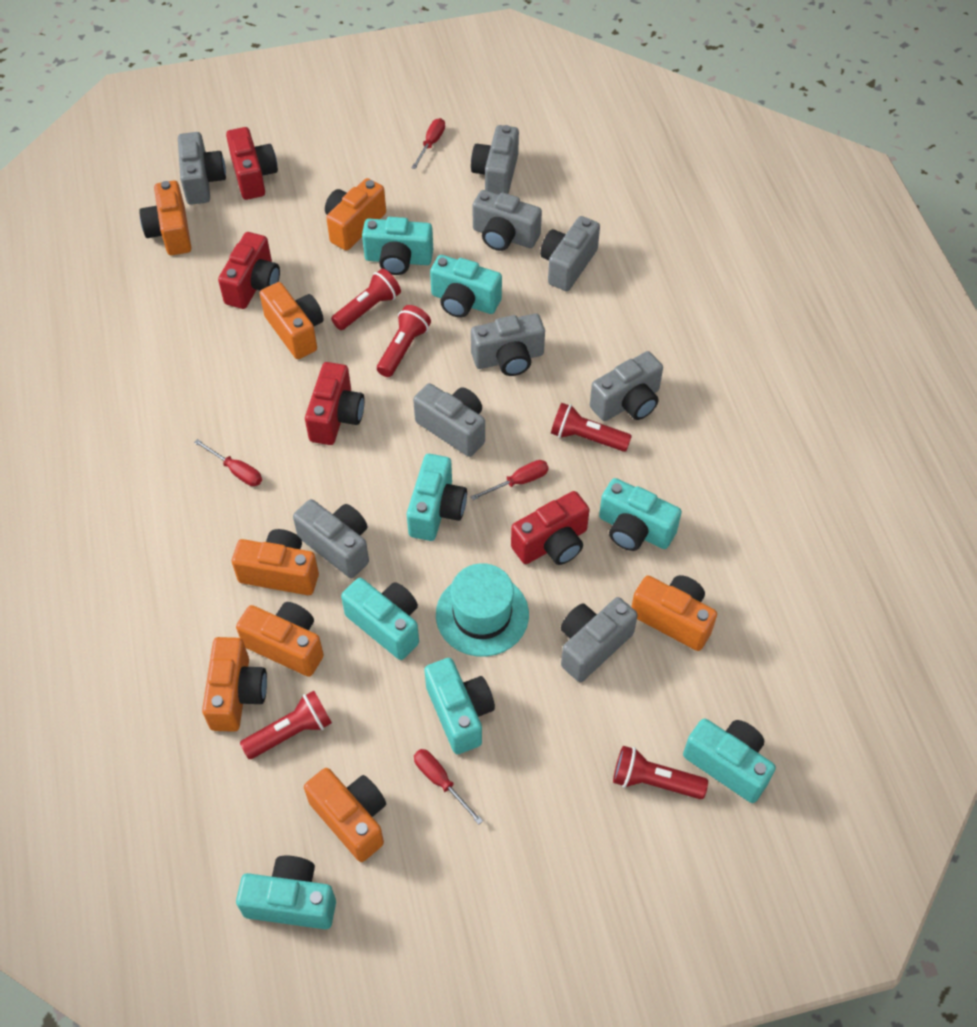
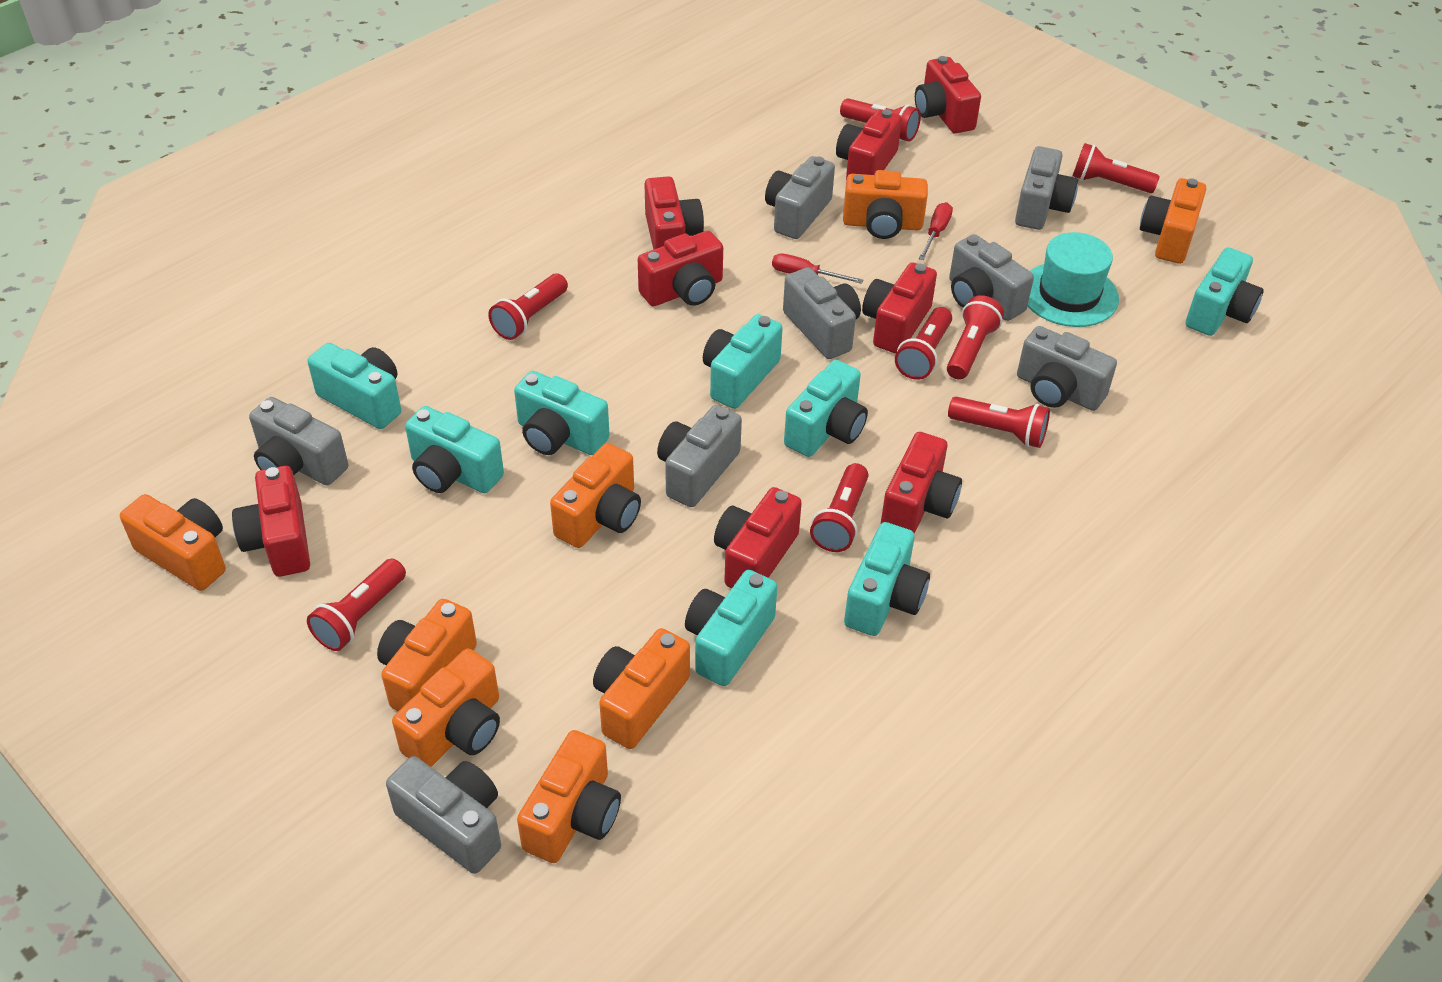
grey camera: 9 -> 8
red camera: 4 -> 8
red flashlight: 5 -> 8
red screwdriver: 4 -> 2

